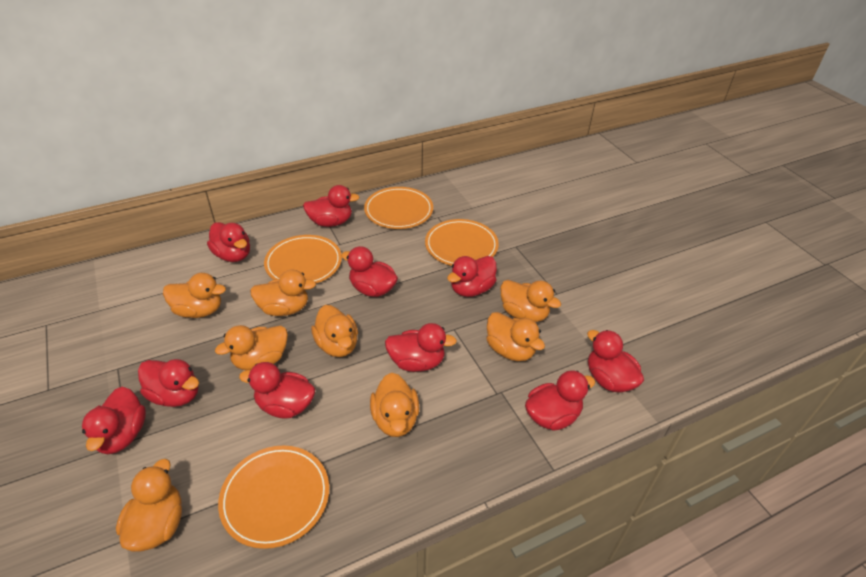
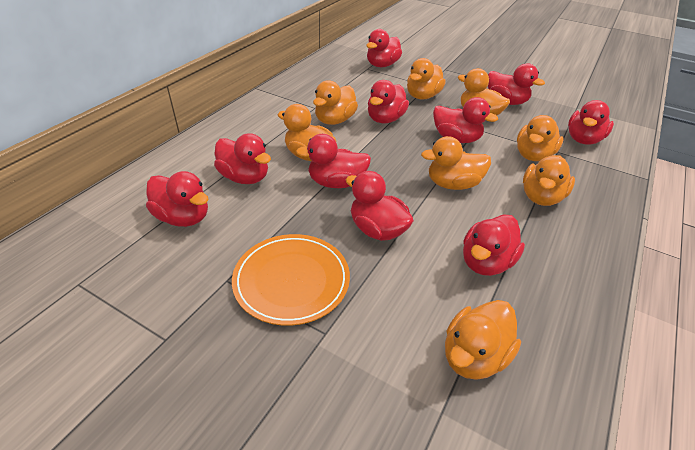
orange plate: 4 -> 1

